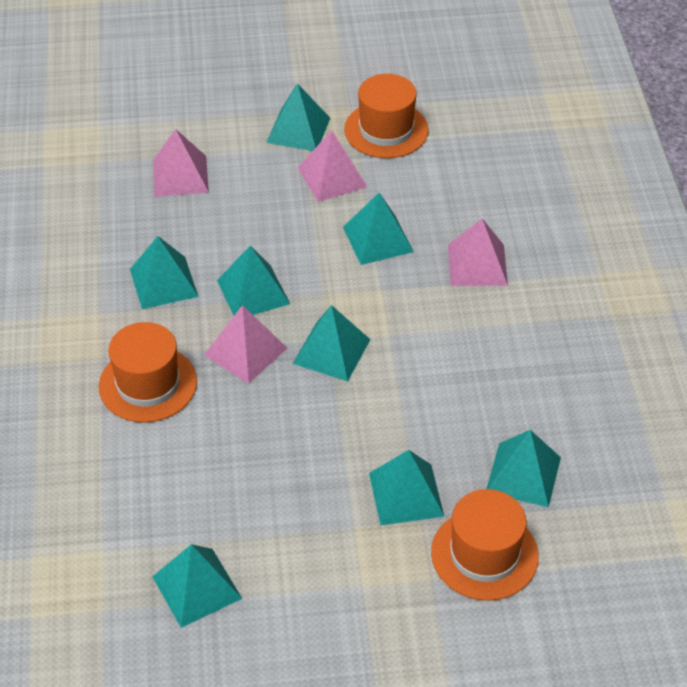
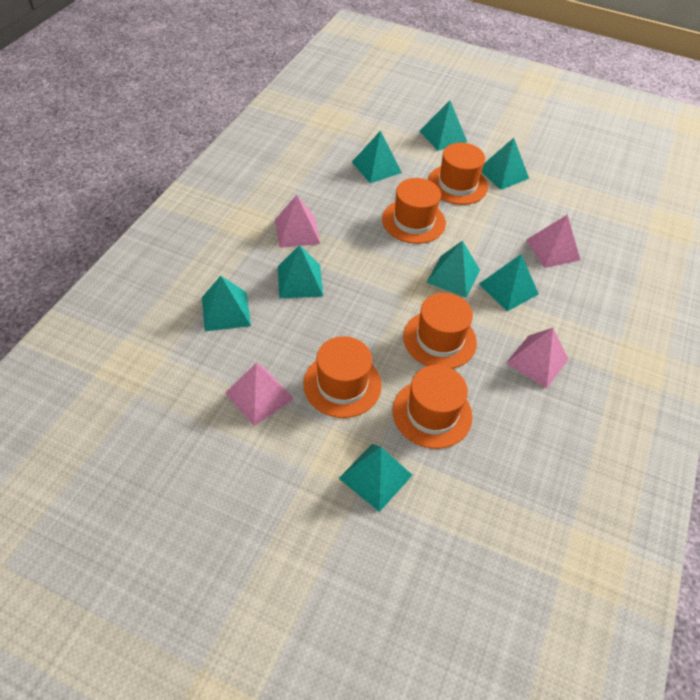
orange hat: 3 -> 5

